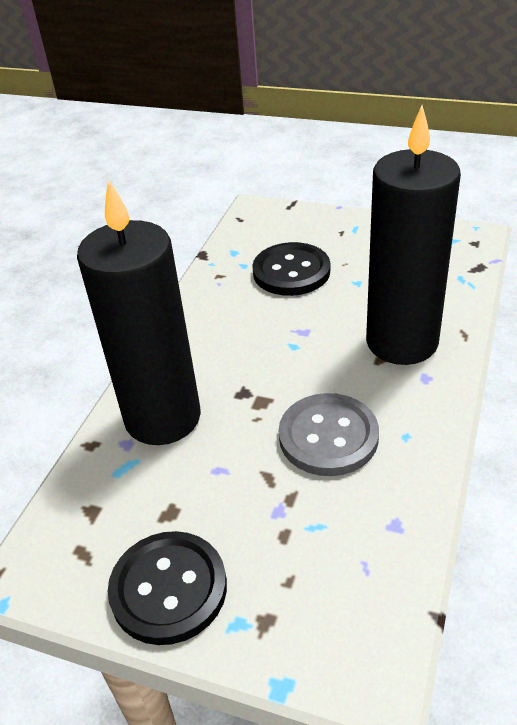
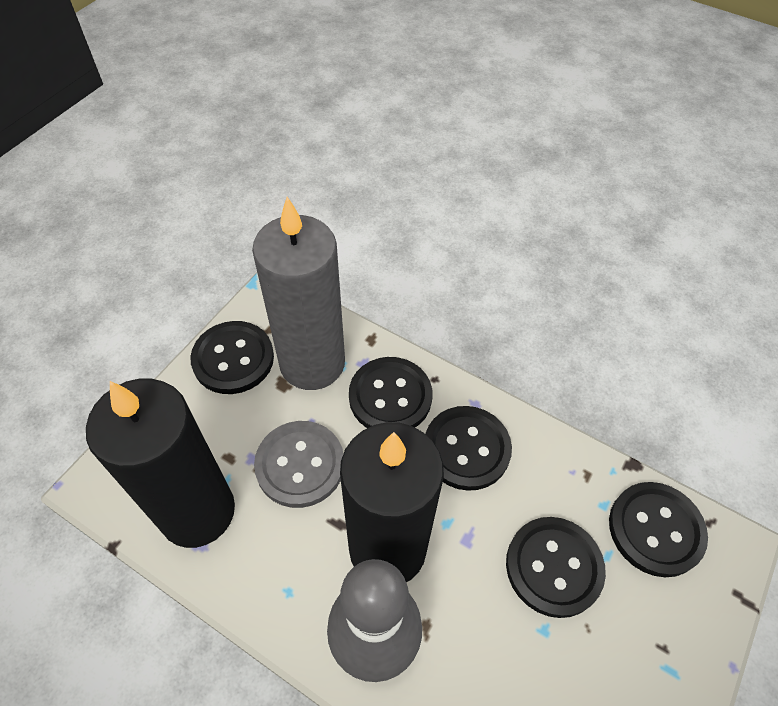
black button: 2 -> 5
grey bowling pin: 0 -> 1
grey candle: 0 -> 1

